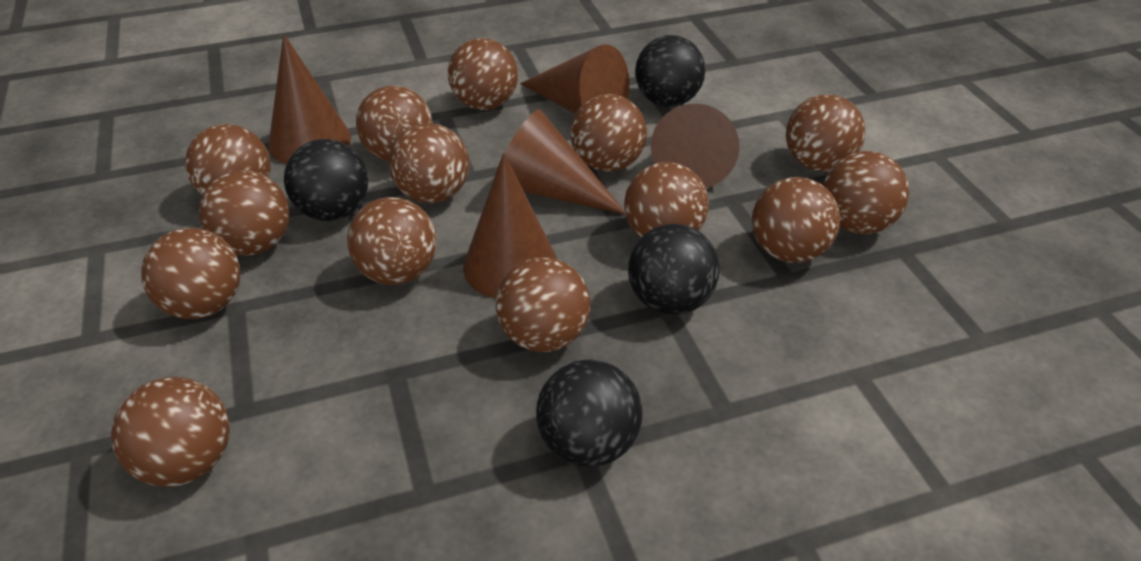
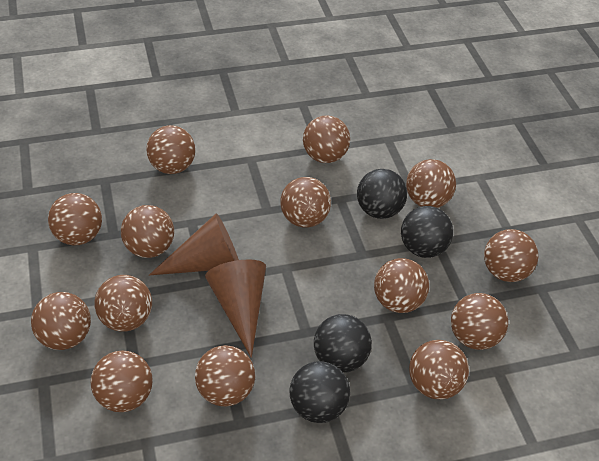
brown cone: 5 -> 2

